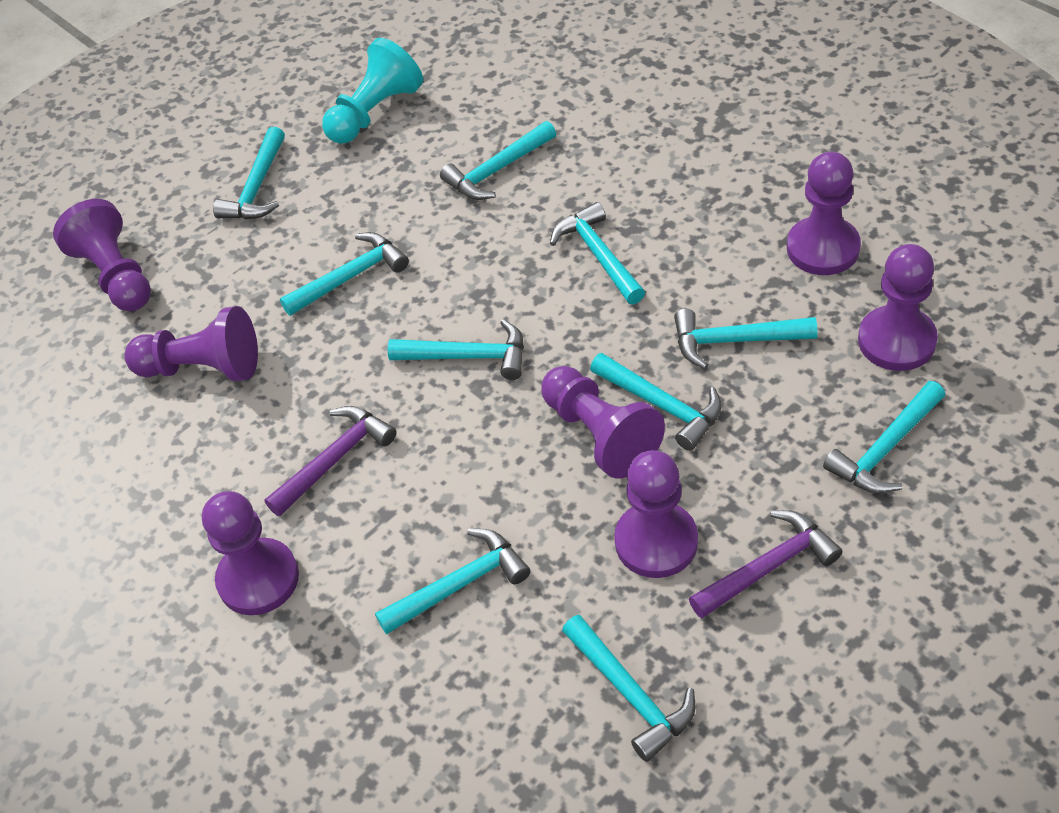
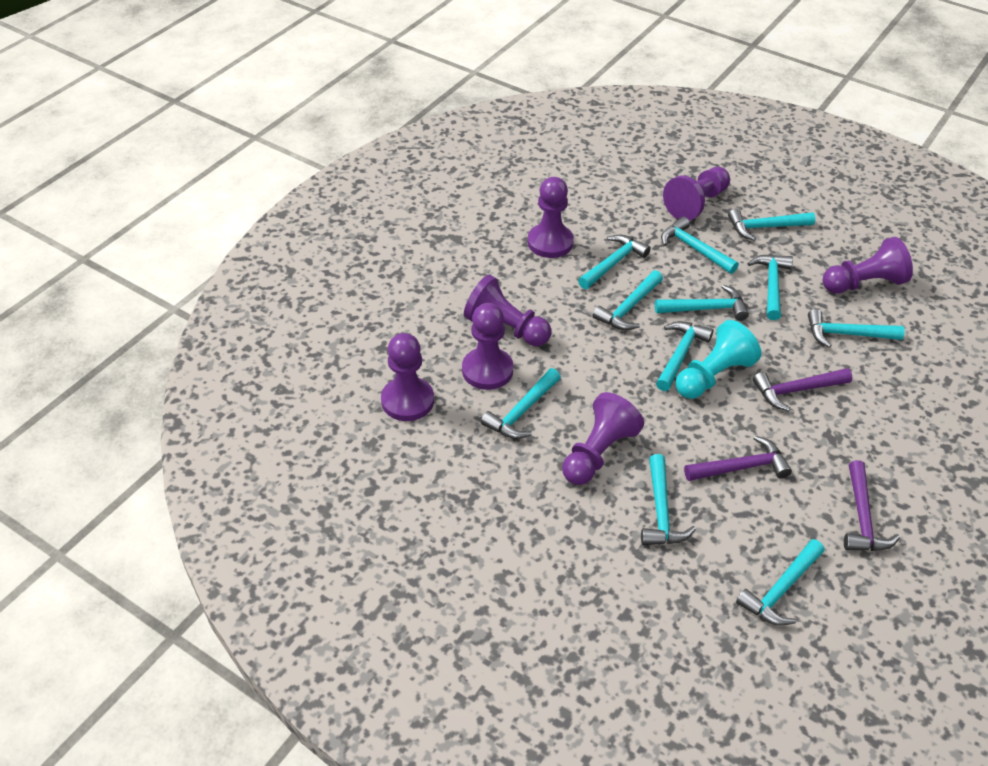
purple hammer: 2 -> 3
turquoise hammer: 10 -> 11

